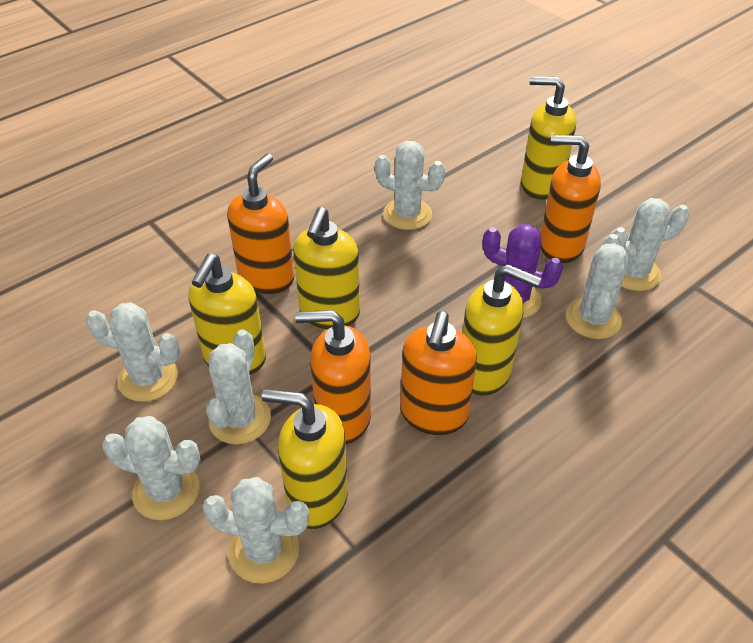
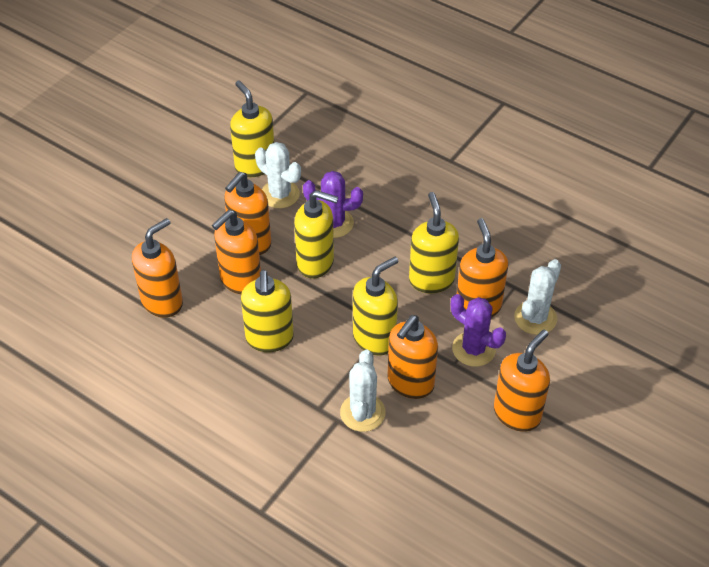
orange soap dispenser: 4 -> 6
purple cactus: 1 -> 2
white cactus: 7 -> 3

